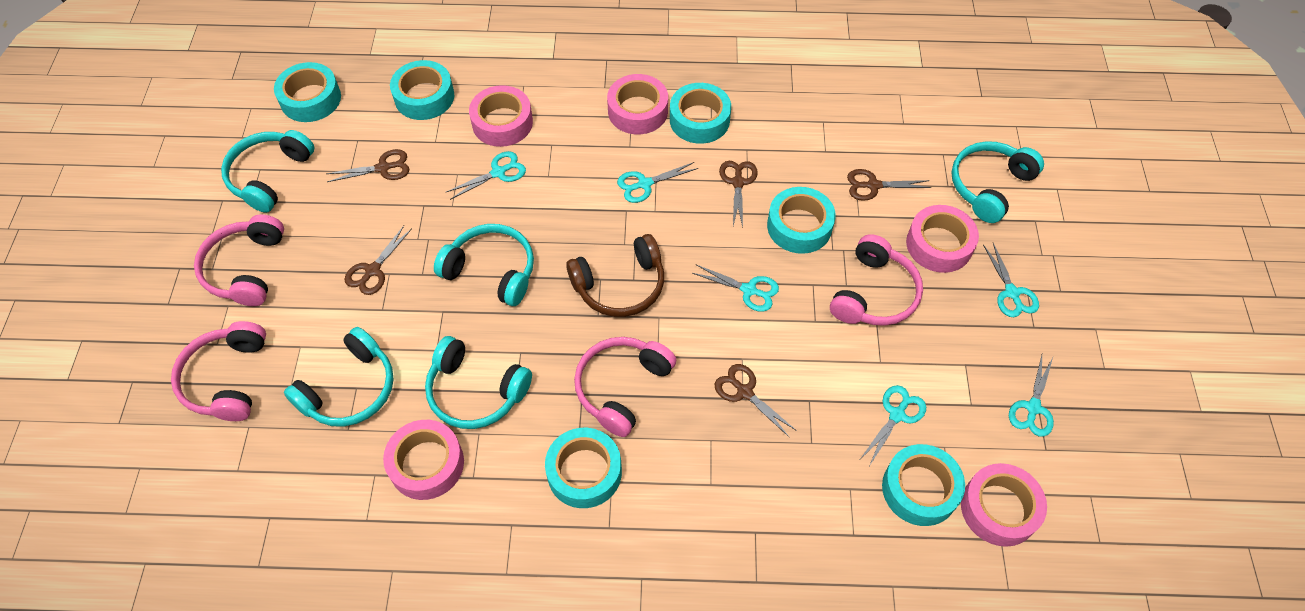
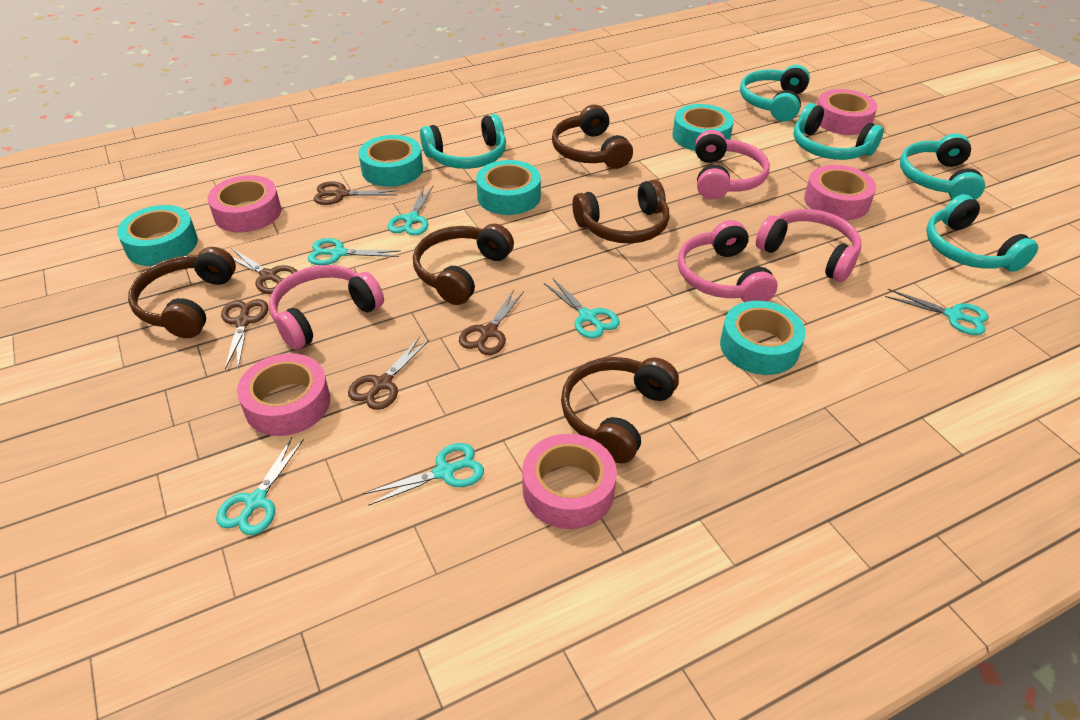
brown headphones: 1 -> 5
turquoise tape: 6 -> 5

